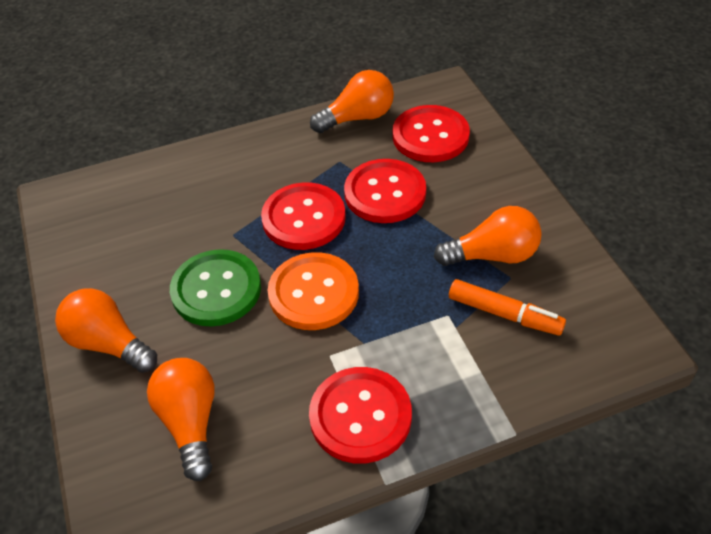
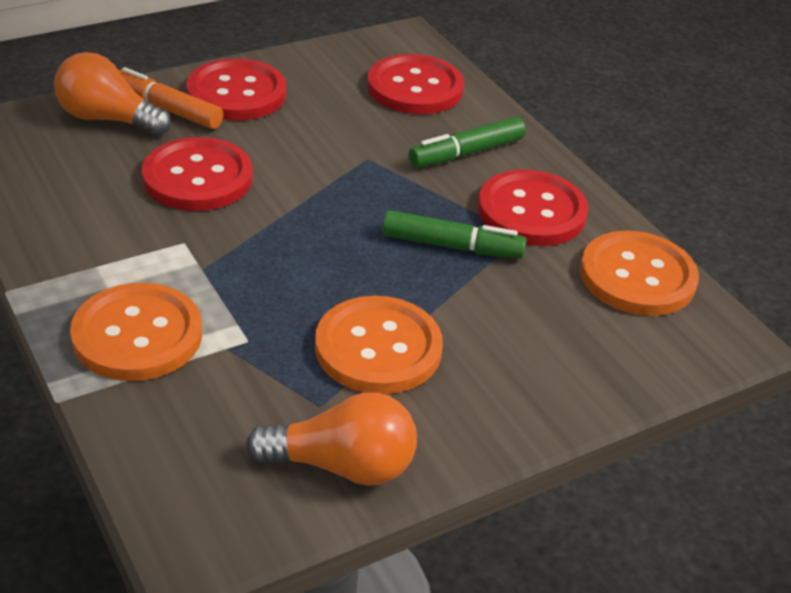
green button: 1 -> 0
green marker: 0 -> 2
orange button: 1 -> 3
orange light bulb: 4 -> 2

